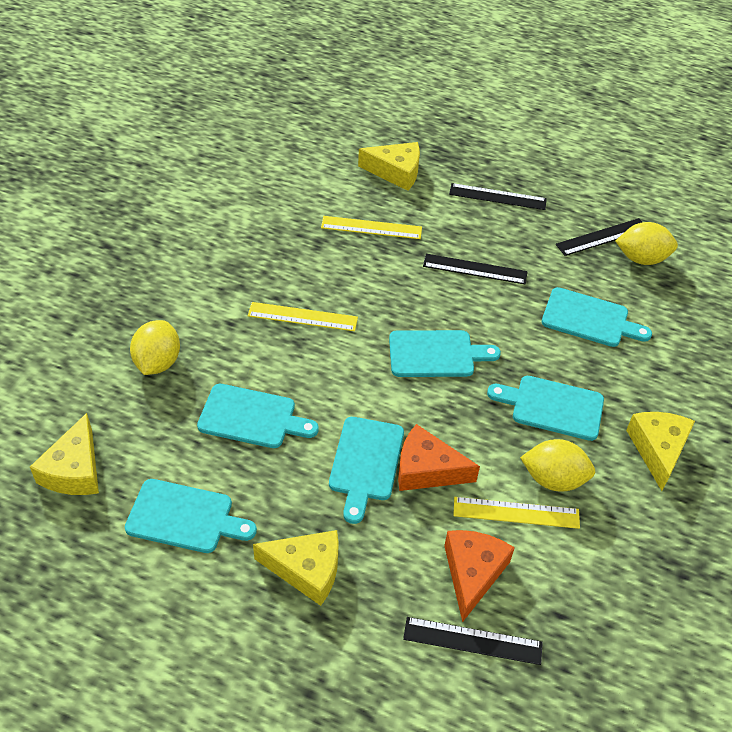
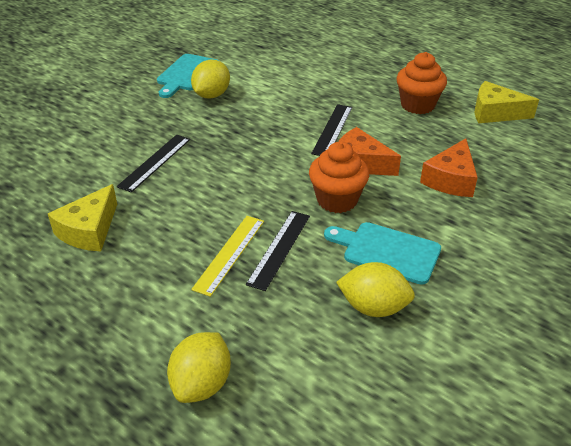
black ruler: 4 -> 3
orange cupcake: 0 -> 2
turquoise cutting board: 6 -> 2
yellow cheese: 4 -> 2
yellow ruler: 3 -> 1

